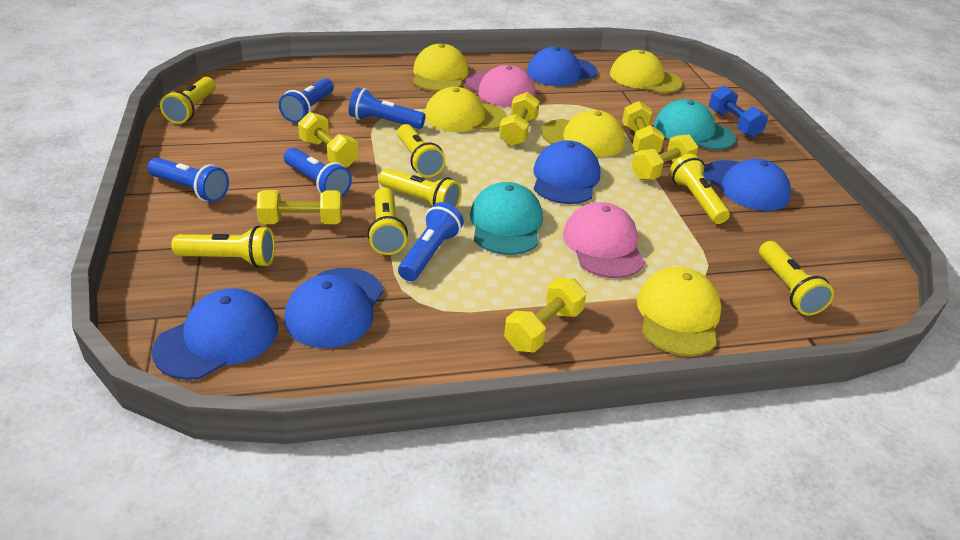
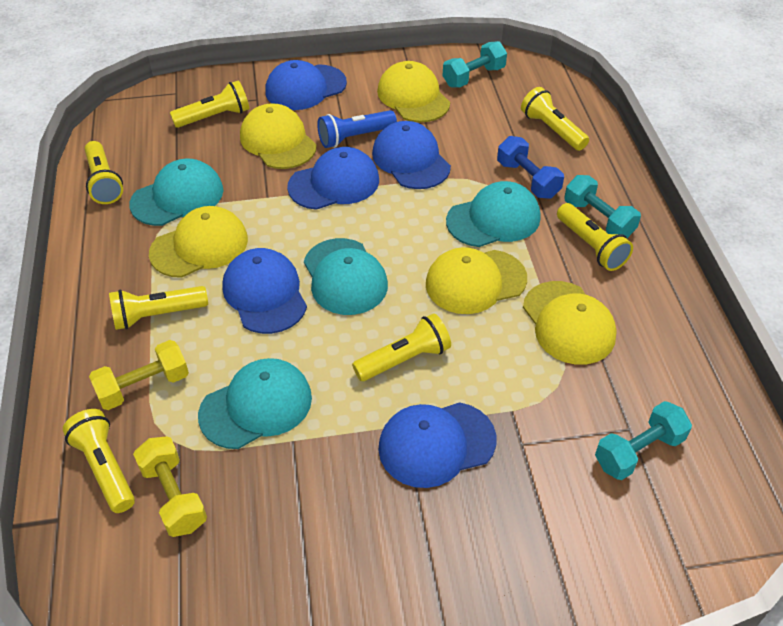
blue flashlight: 5 -> 1
pink cap: 2 -> 0
turquoise cap: 2 -> 4
turquoise dumbbell: 0 -> 3
yellow dumbbell: 6 -> 2

